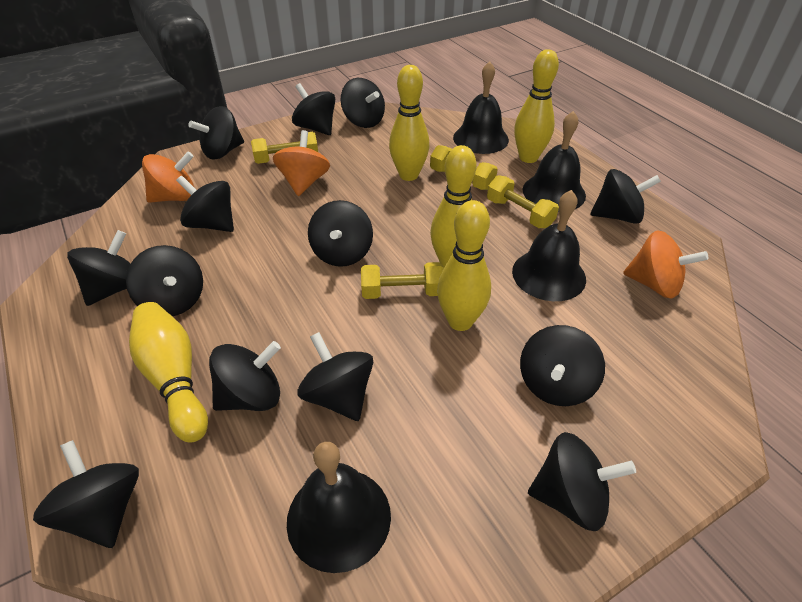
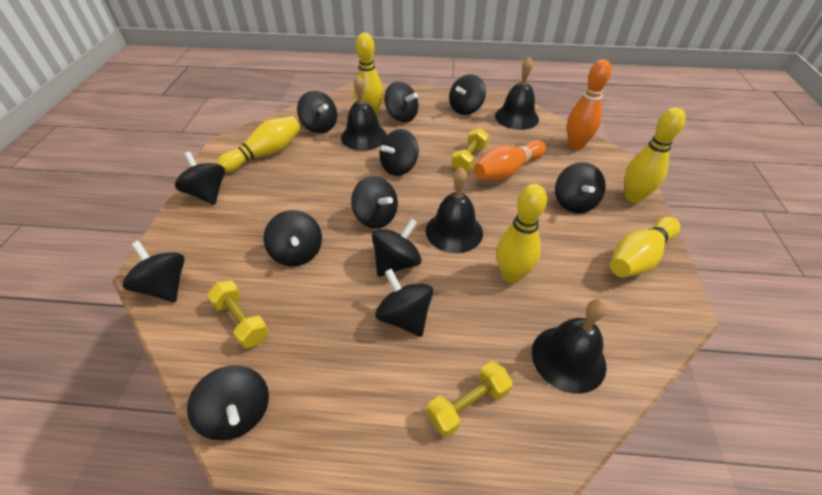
black spinning top: 13 -> 12
orange bowling pin: 0 -> 2
orange spinning top: 3 -> 0
yellow dumbbell: 4 -> 3

